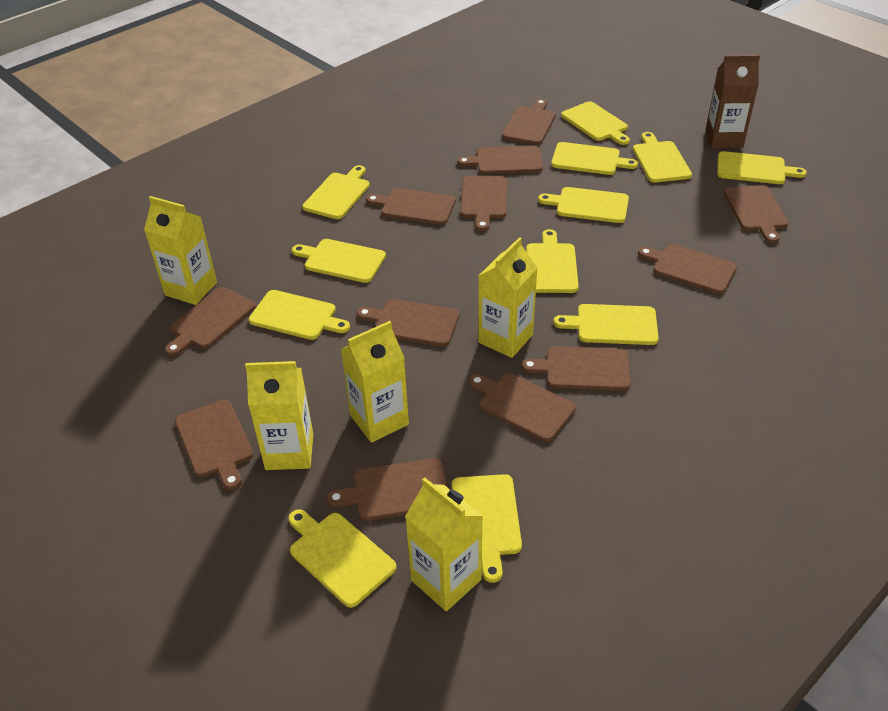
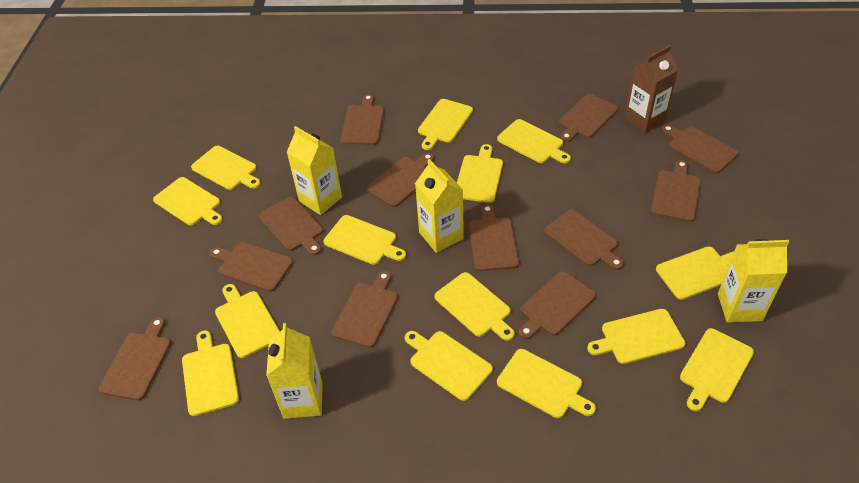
yellow carton: 5 -> 4
yellow cutting board: 12 -> 14

